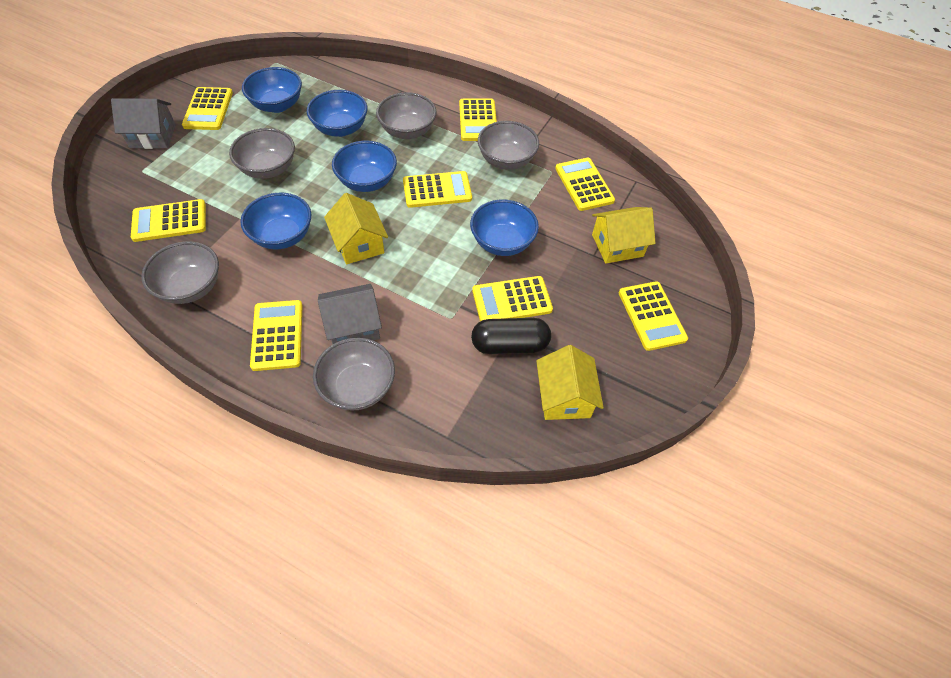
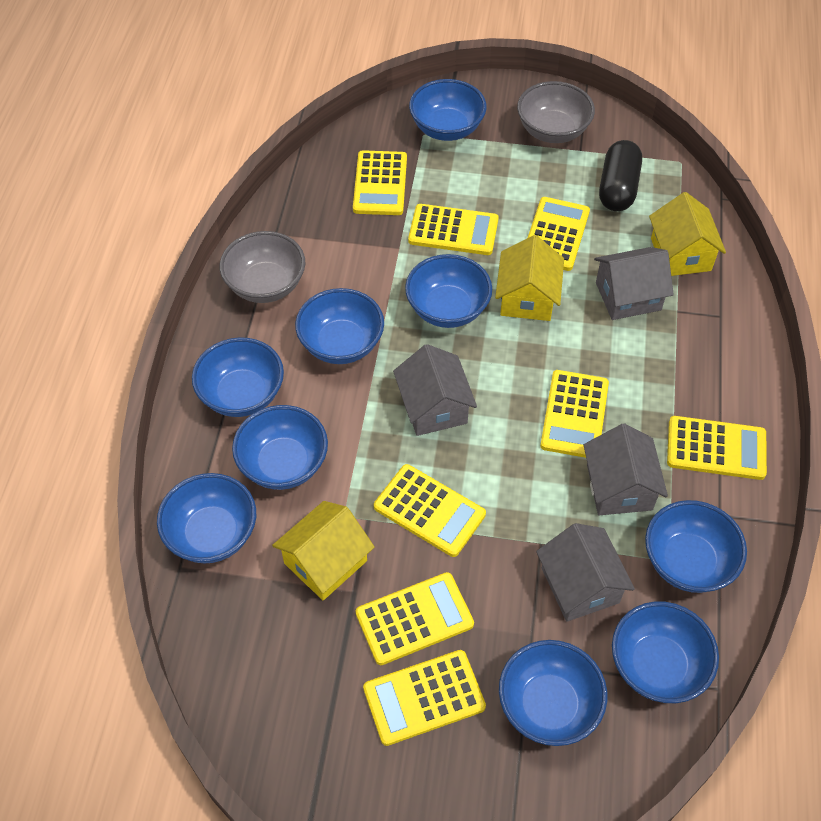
blue bowl: 5 -> 9
grey bowl: 5 -> 2
grey house: 2 -> 4

